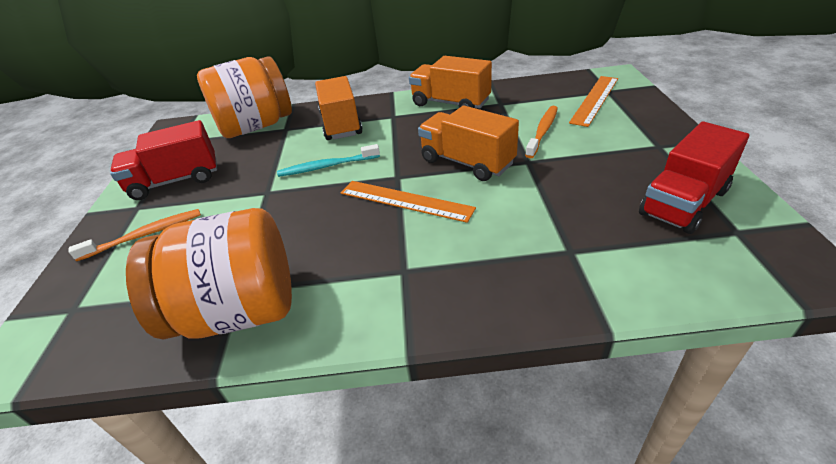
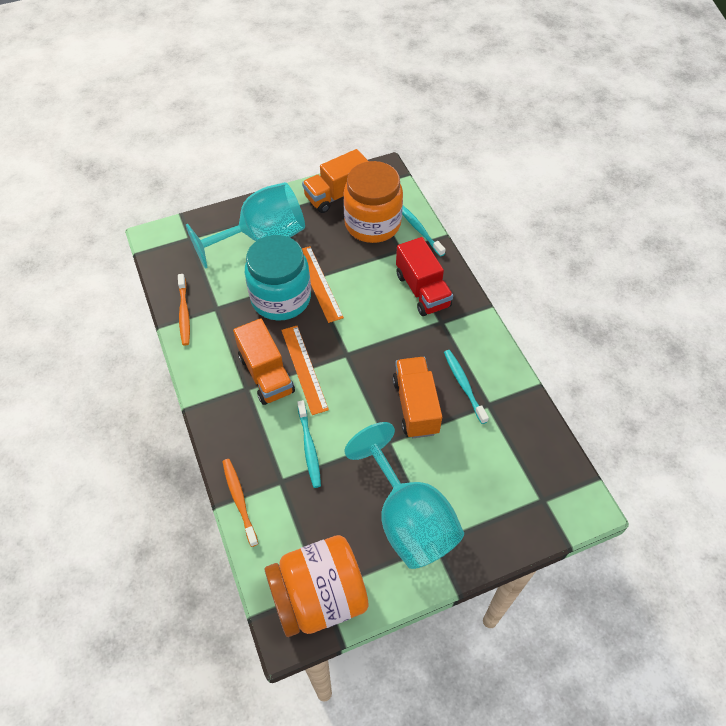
red truck: 2 -> 1
turquoise goblet: 0 -> 2
turquoise jar: 0 -> 1
turquoise toothbrush: 1 -> 3

